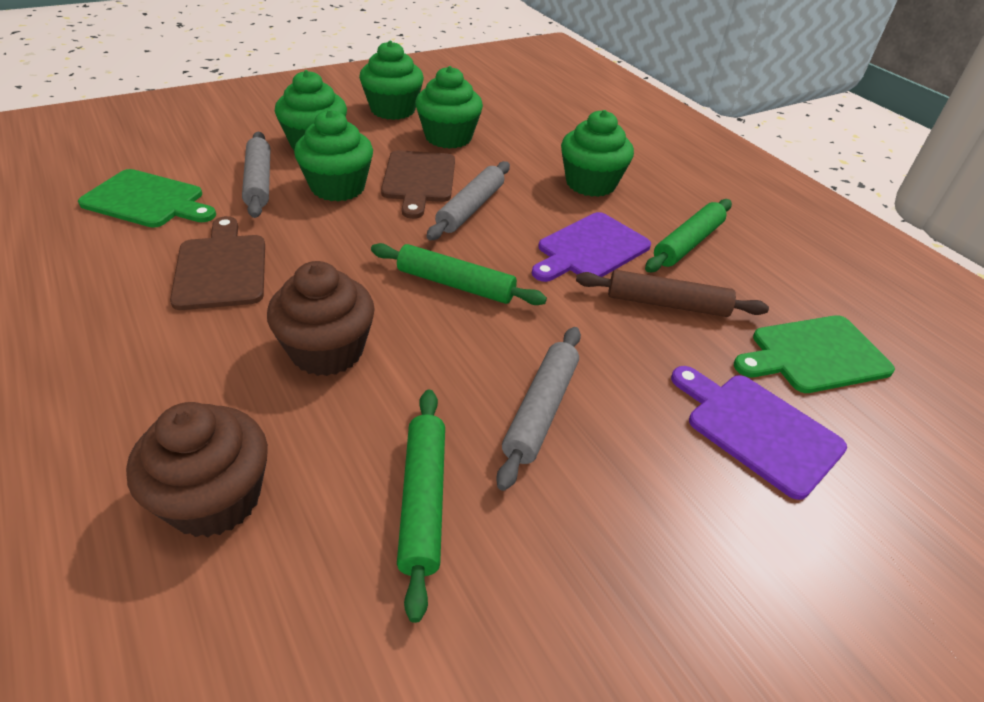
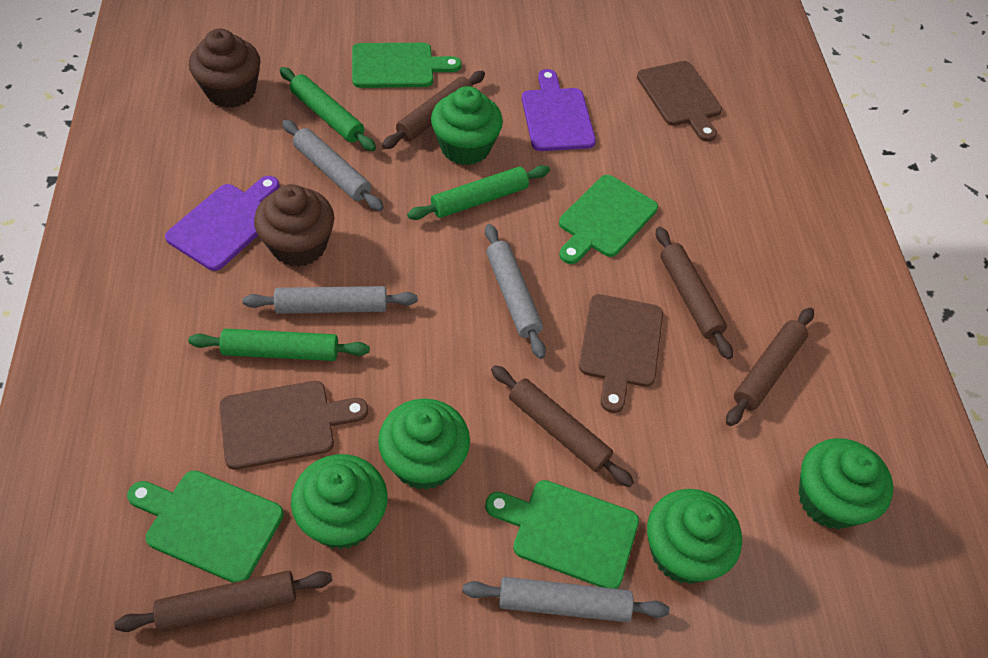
brown cutting board: 2 -> 3
brown rolling pin: 1 -> 5
green cutting board: 2 -> 4
grey rolling pin: 3 -> 4

